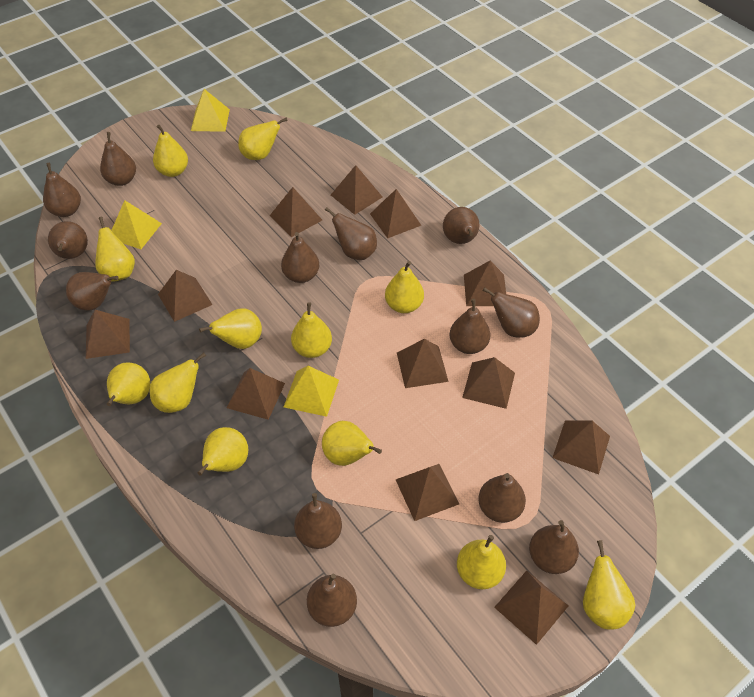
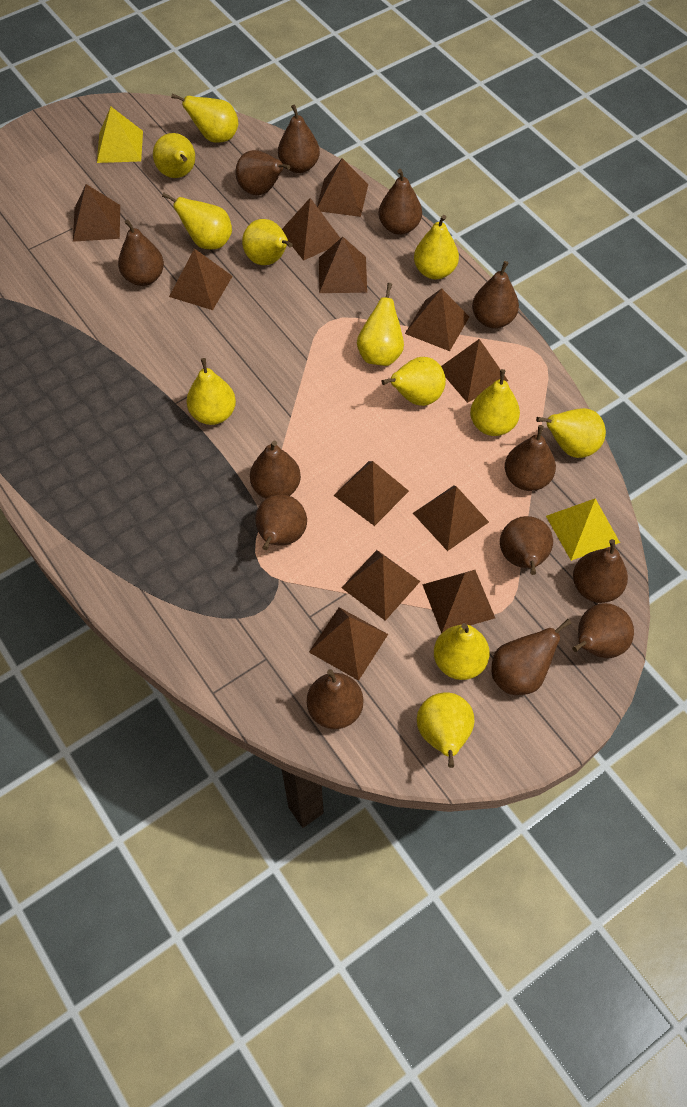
yellow pyramid: 3 -> 2

